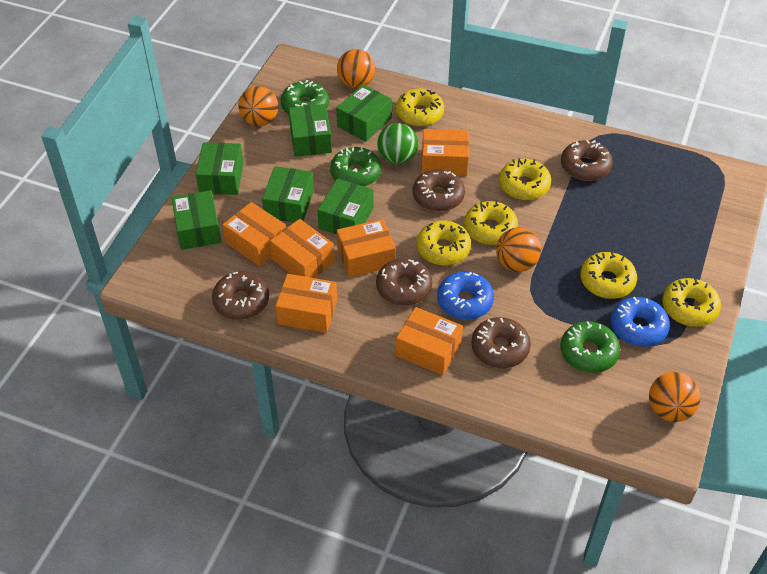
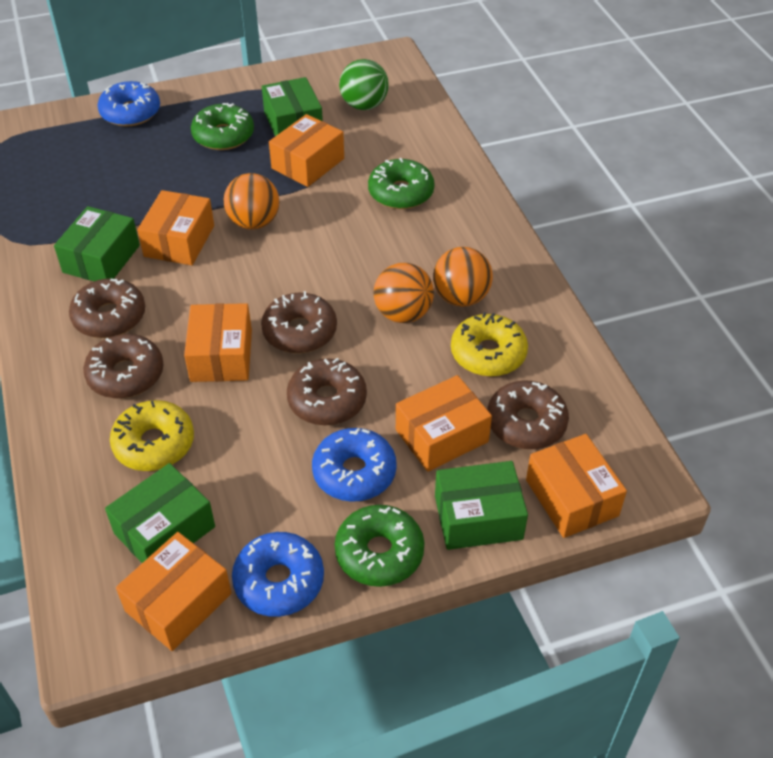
blue donut: 2 -> 3
green box: 6 -> 4
orange ball: 4 -> 3
yellow donut: 6 -> 2

